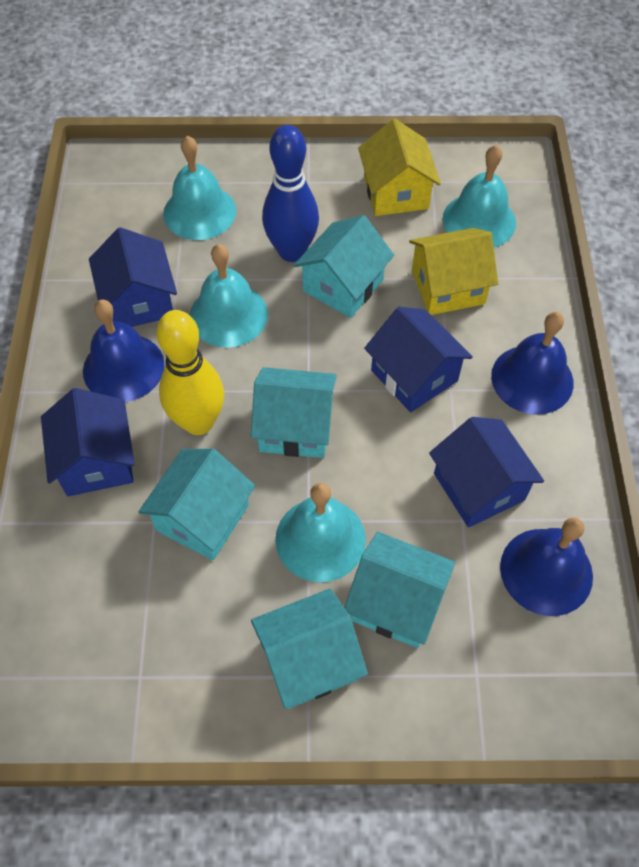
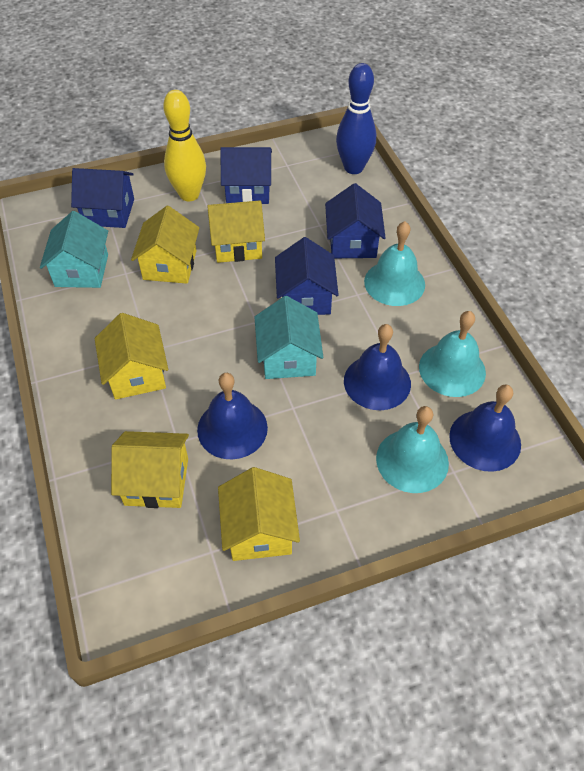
turquoise bell: 4 -> 3
turquoise house: 5 -> 2
yellow house: 2 -> 5

